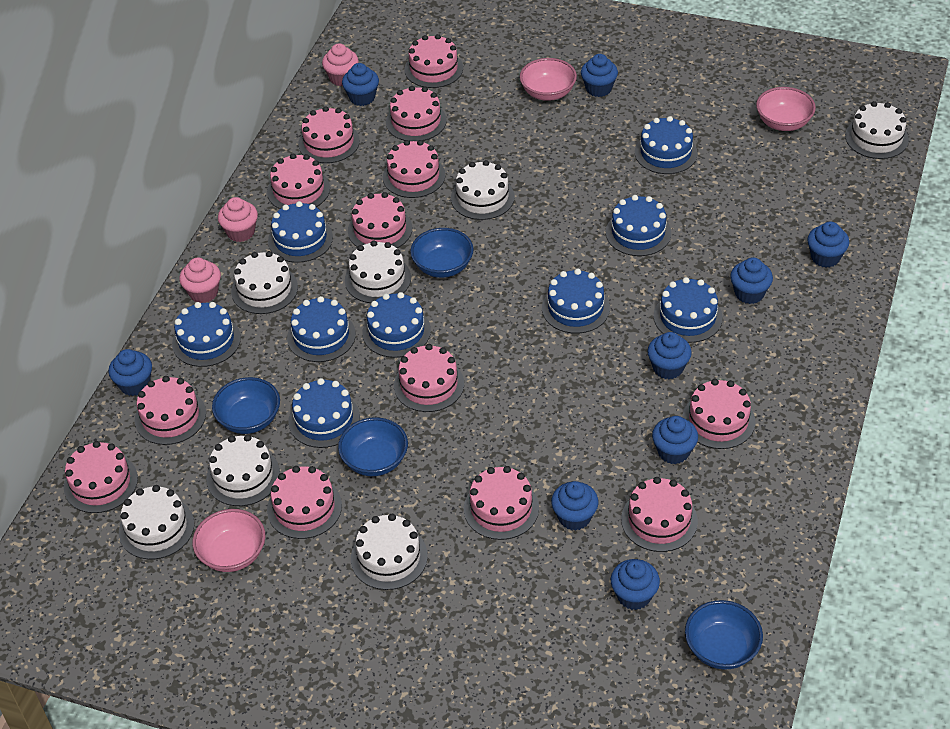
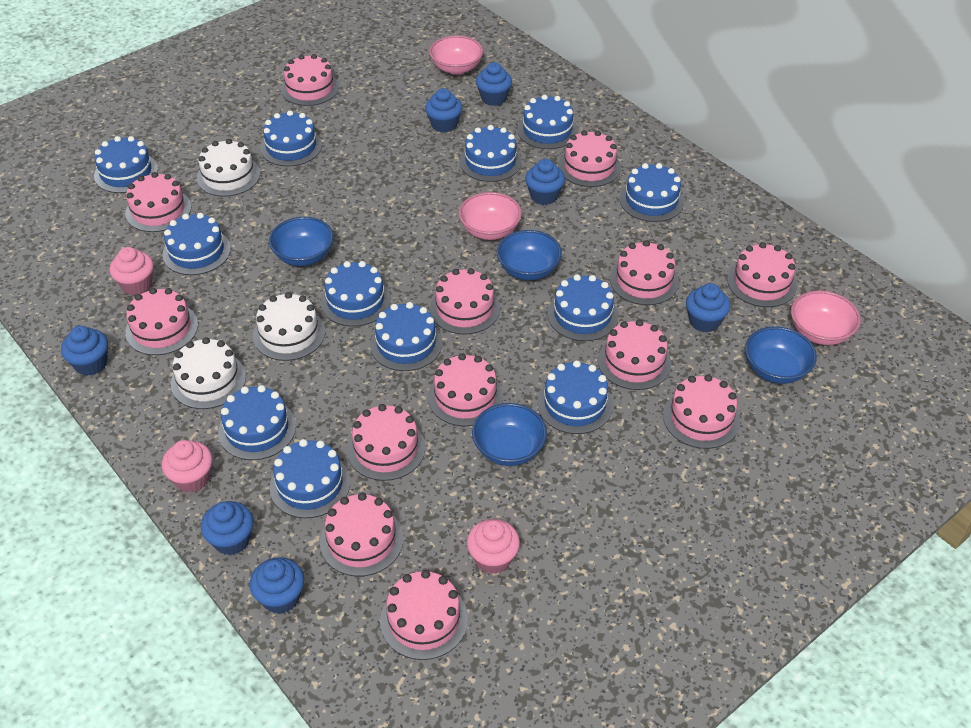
blue cake: 9 -> 12
blue cupcake: 9 -> 7
white cake: 7 -> 3

